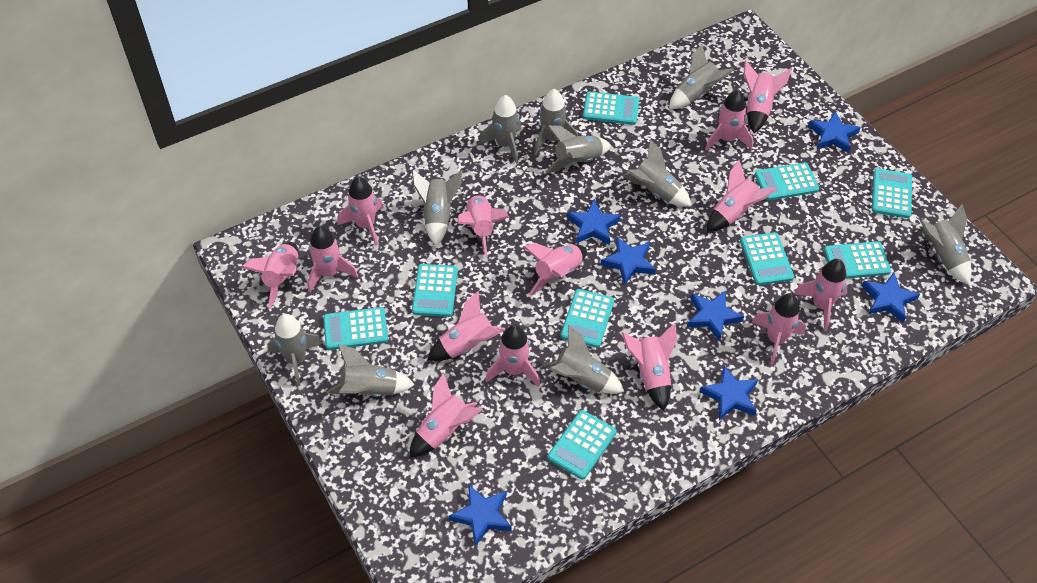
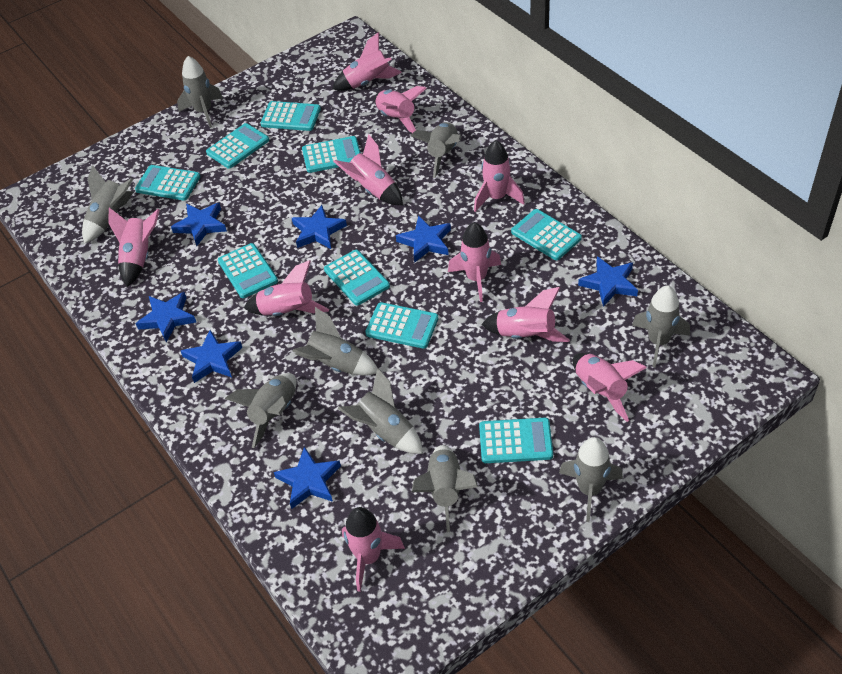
grey rocket: 10 -> 9
pink rocket: 14 -> 10

